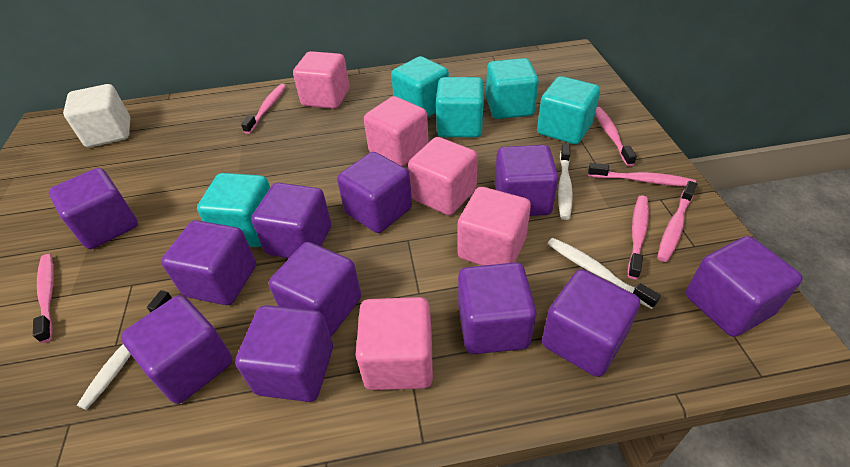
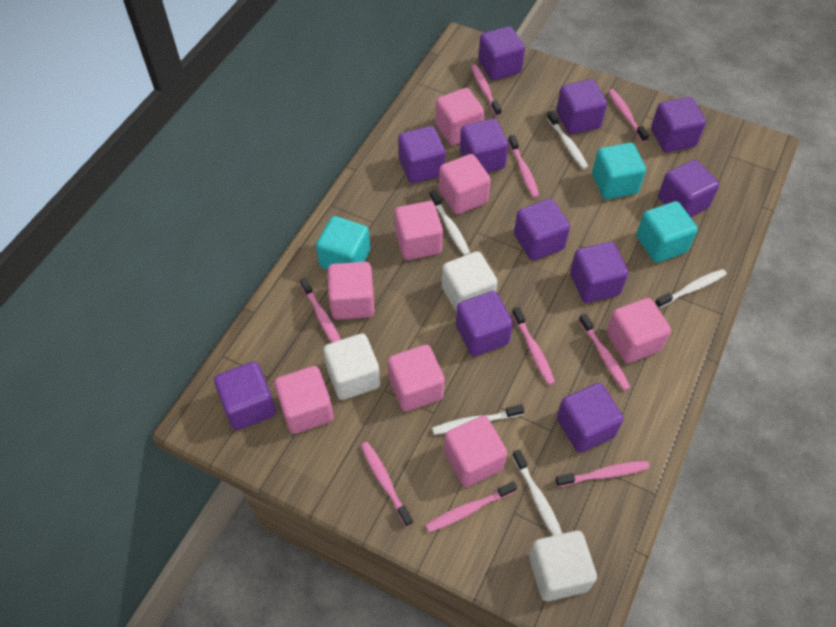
pink cube: 5 -> 8
pink toothbrush: 6 -> 9
turquoise cube: 5 -> 3
white cube: 1 -> 3
white toothbrush: 3 -> 5

